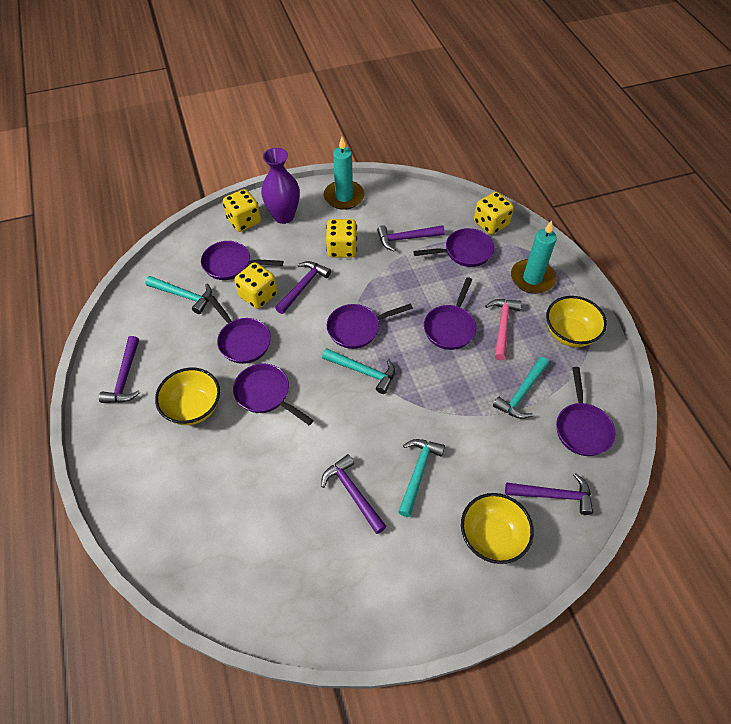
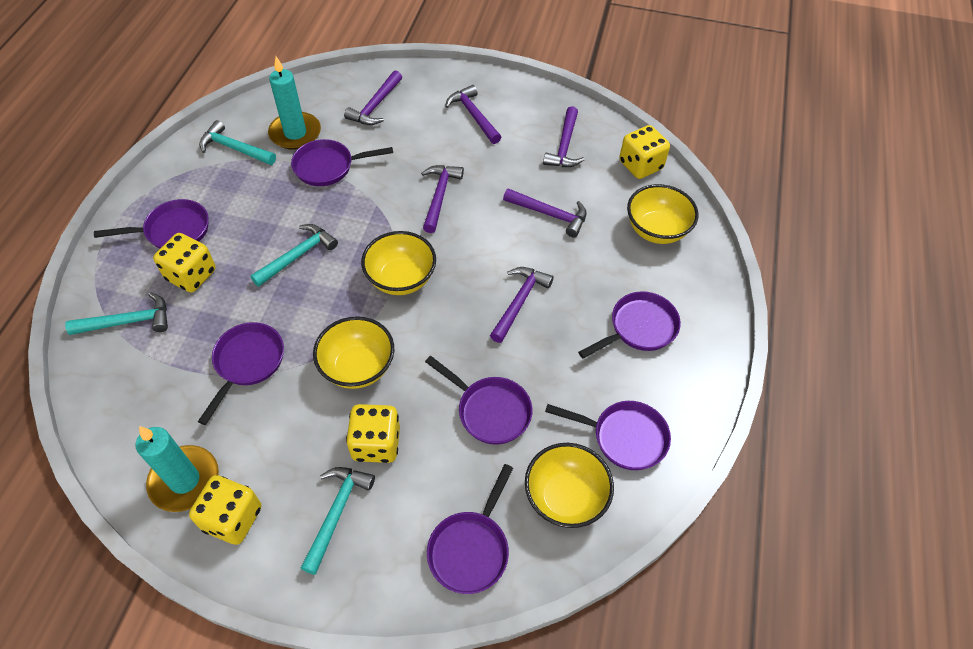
pink hammer: 1 -> 0
purple hammer: 5 -> 6
purple vase: 1 -> 0
yellow bowl: 3 -> 4

